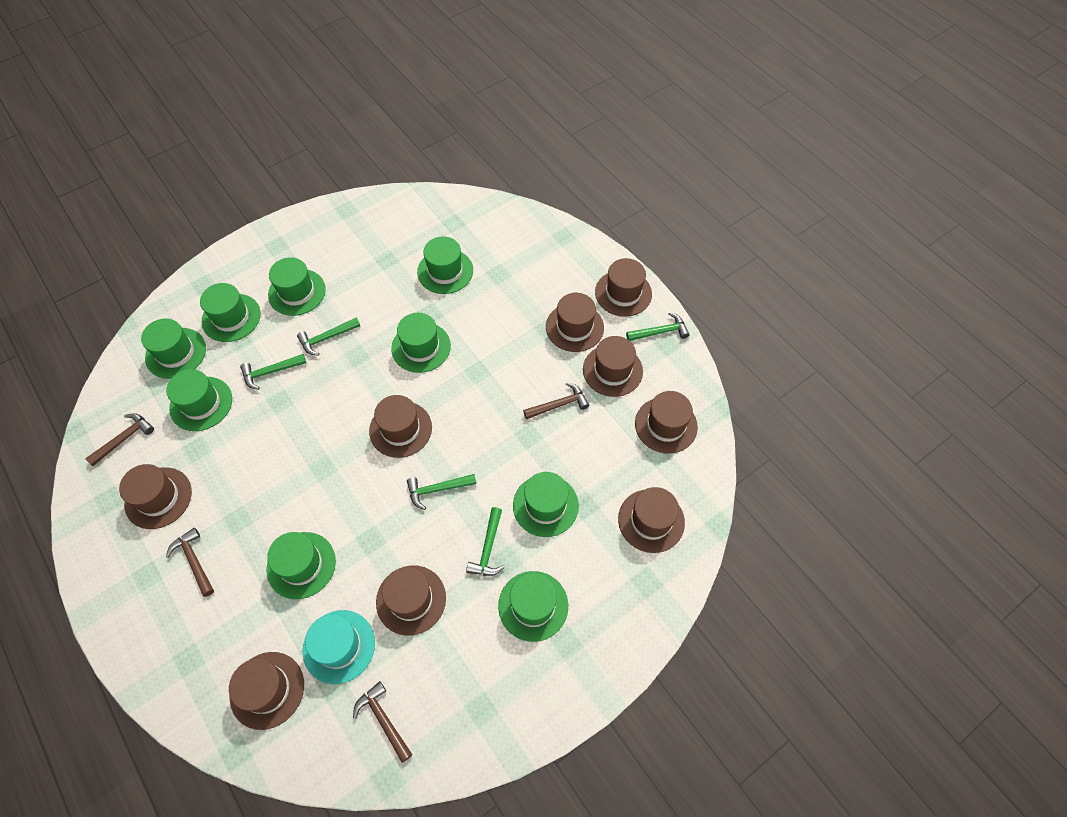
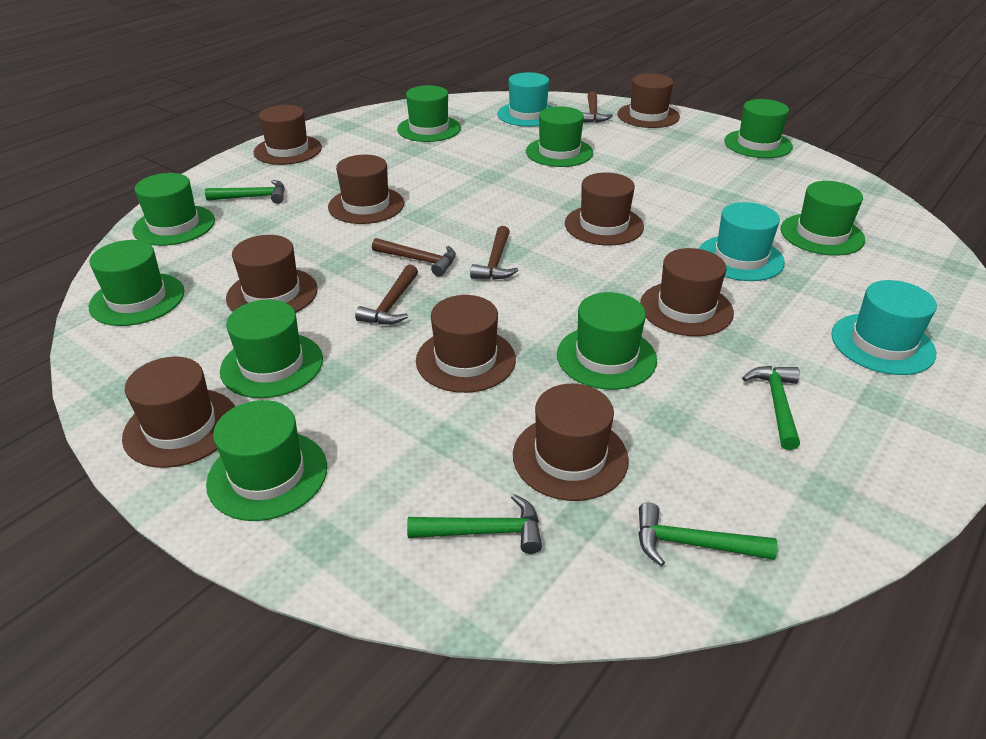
green hammer: 5 -> 4
turquoise hat: 1 -> 3

